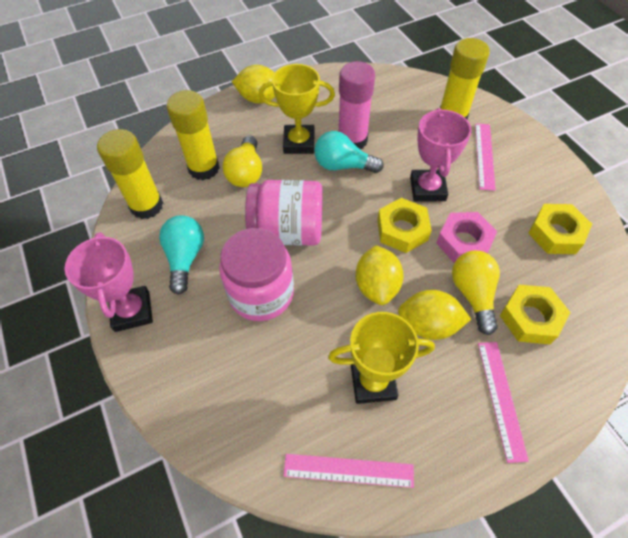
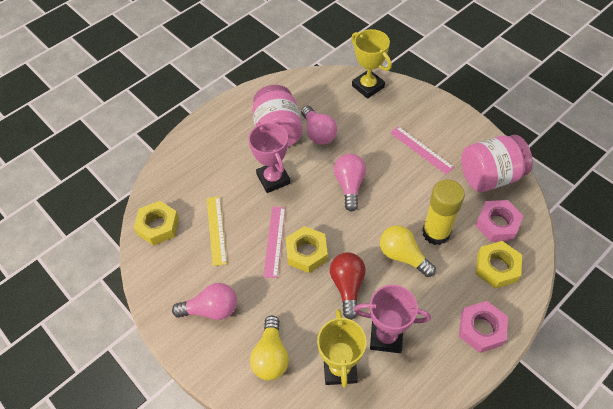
pink glue stick: 1 -> 0
pink light bulb: 0 -> 3
pink nut: 1 -> 2
pink ruler: 3 -> 2
red light bulb: 0 -> 1
turquoise light bulb: 2 -> 0
yellow glue stick: 3 -> 1
yellow lemon: 3 -> 0
yellow ruler: 0 -> 1

